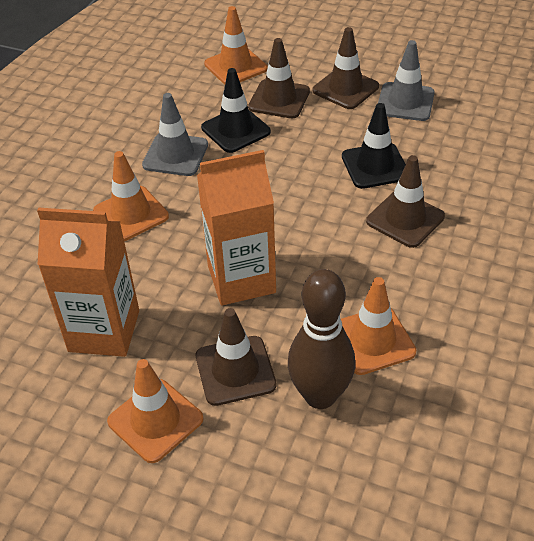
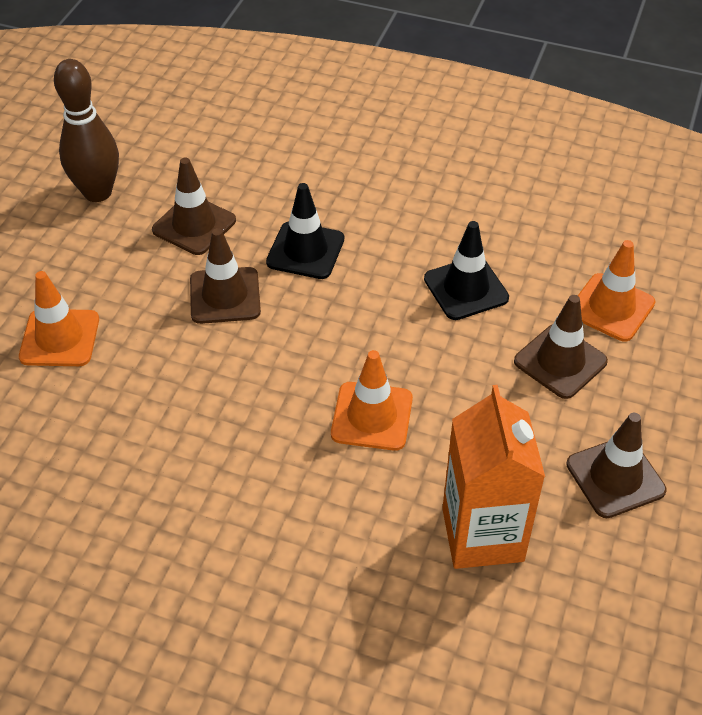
grey traffic cone: 2 -> 0
orange carton: 2 -> 1
orange traffic cone: 4 -> 3

